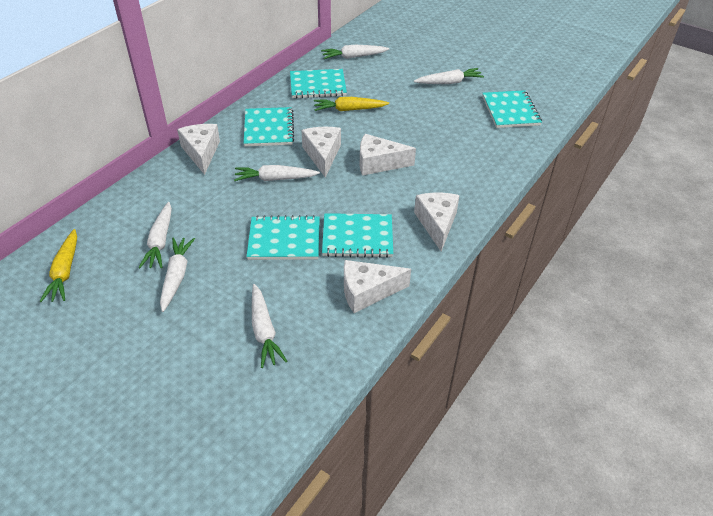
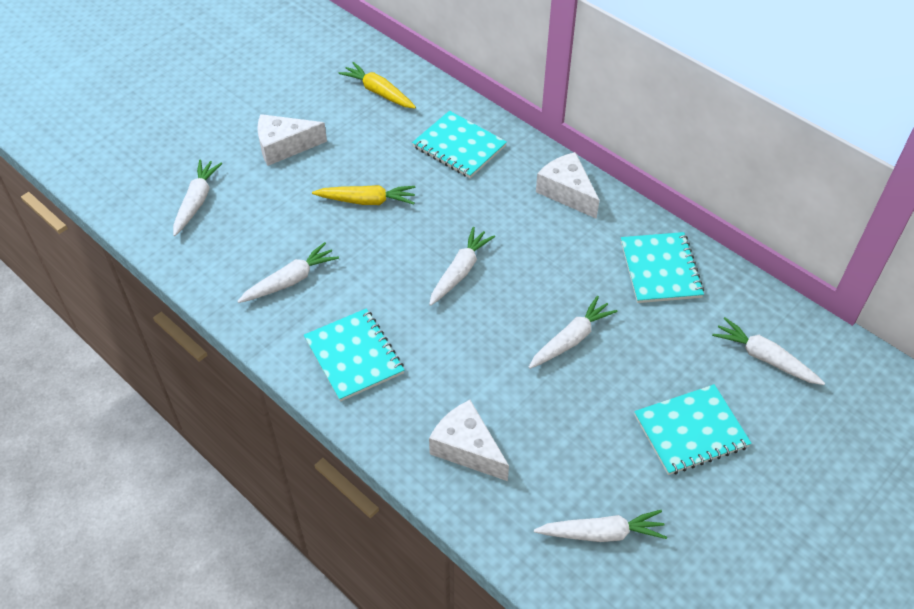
turquoise notebook: 5 -> 4
white cheese: 5 -> 3

